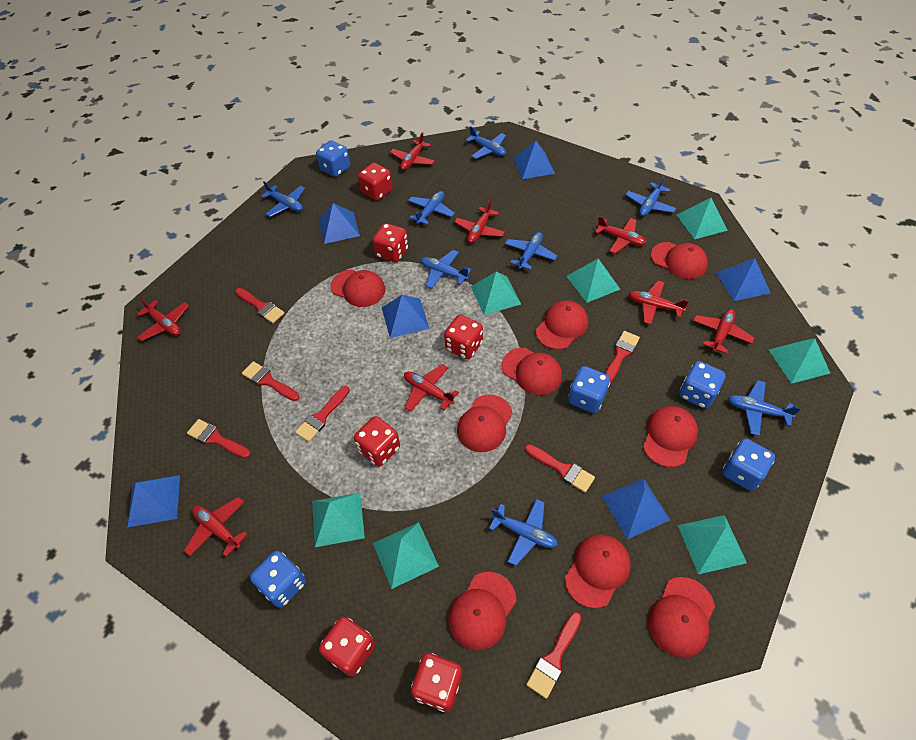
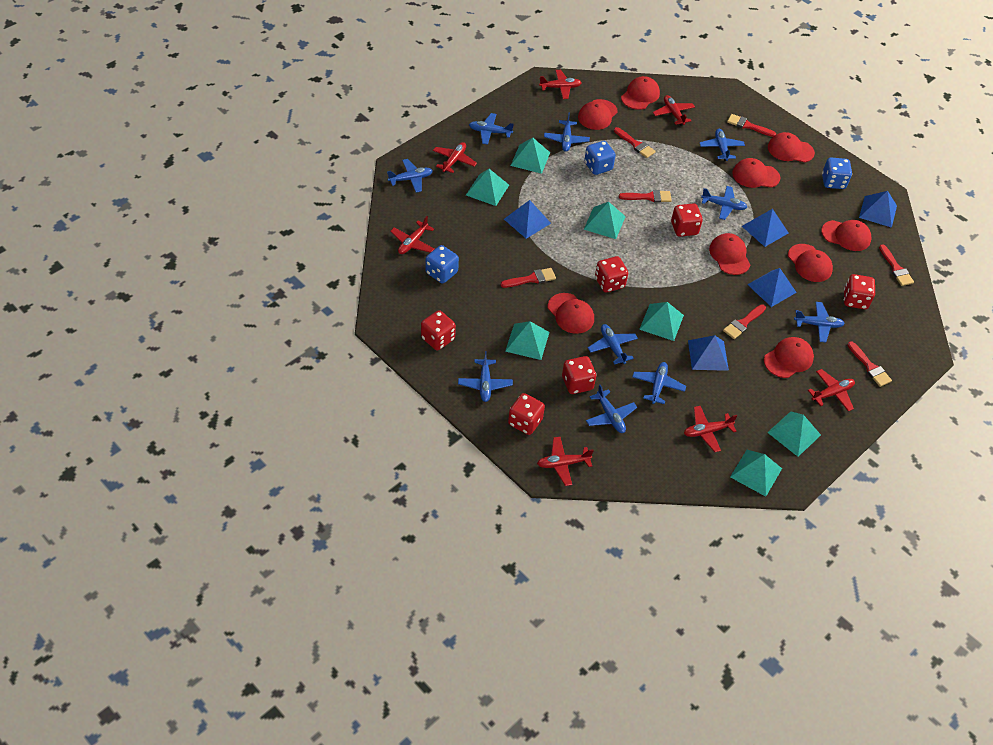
blue dice: 5 -> 3
blue plane: 8 -> 10
blue pyramid: 6 -> 5
red plane: 8 -> 7

